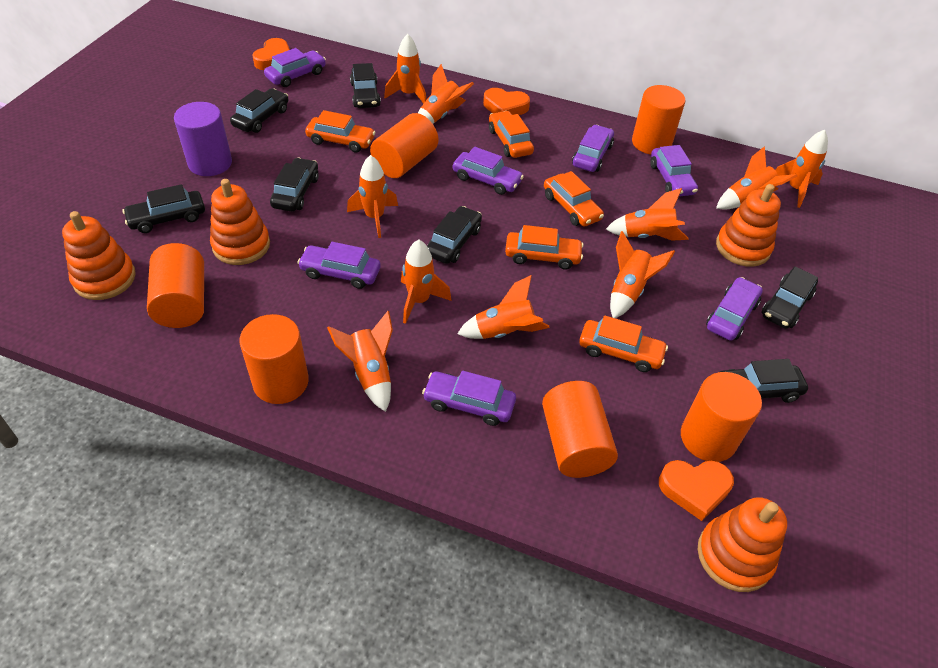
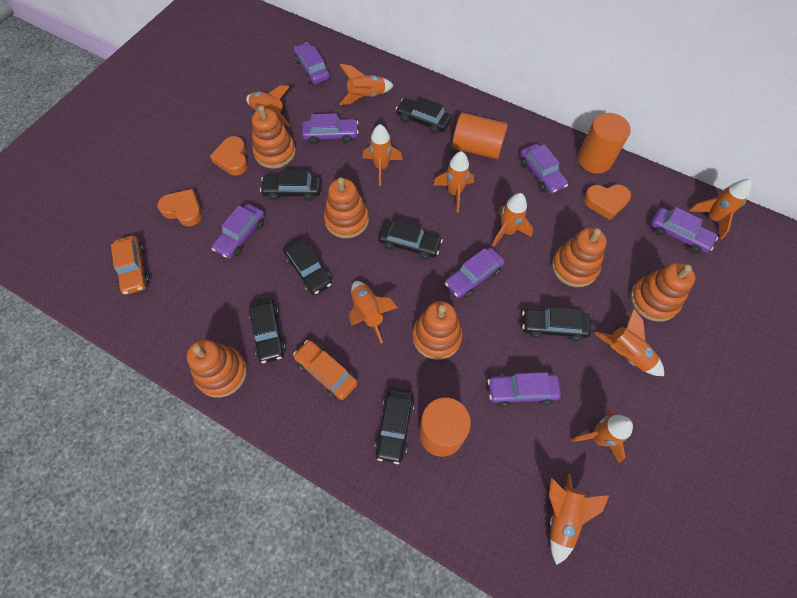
orange car: 5 -> 2
orange cylinder: 6 -> 3
orange stacking toy: 4 -> 6
purple cylinder: 1 -> 0

